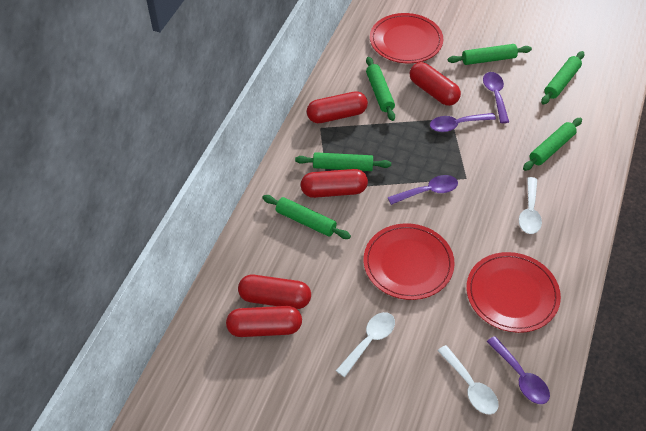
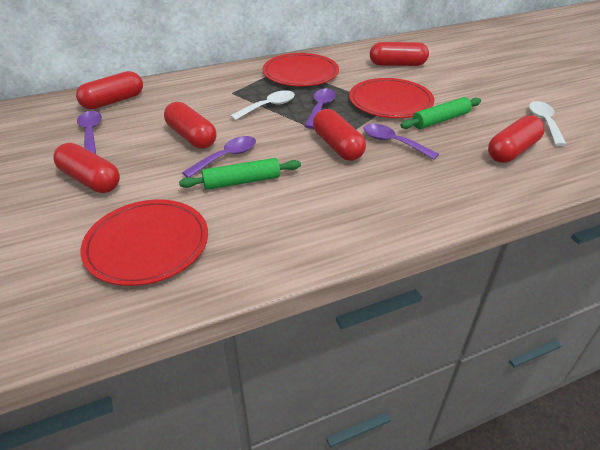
green rolling pin: 6 -> 2
red capsule: 5 -> 6
white spoon: 3 -> 2

